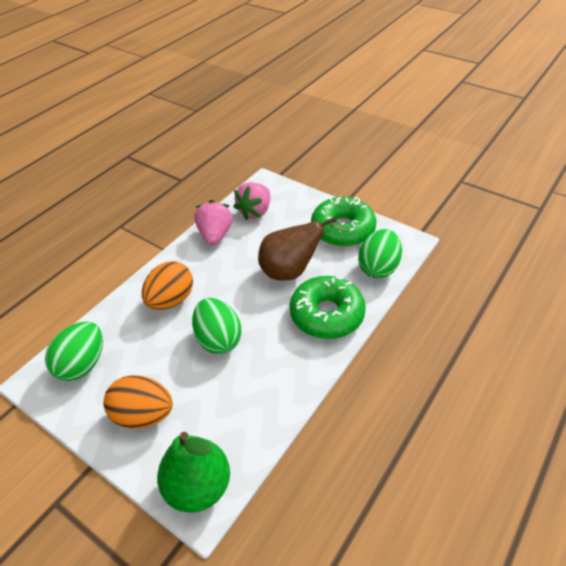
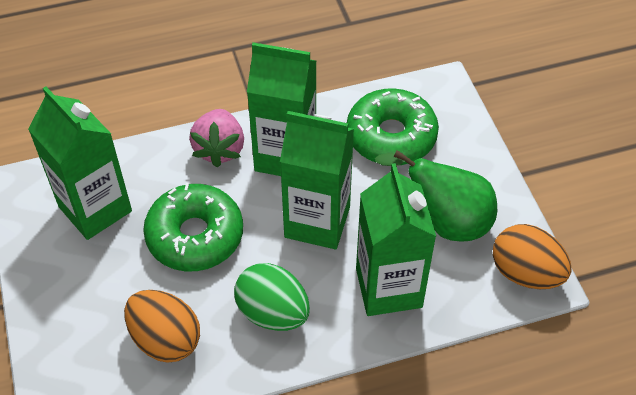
brown pear: 1 -> 0
green carton: 0 -> 4
green egg: 3 -> 1
pink strawberry: 2 -> 1

